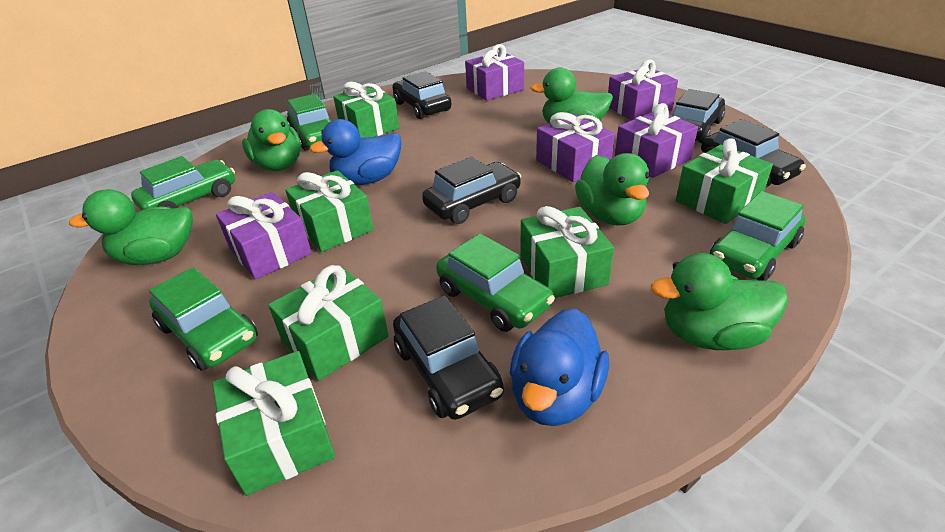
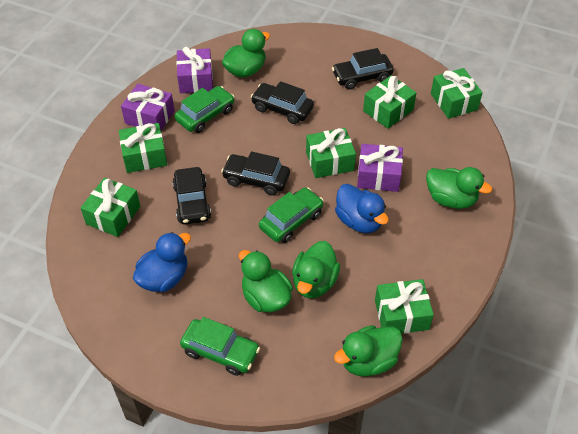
black car: 5 -> 4
green car: 5 -> 3
purple gift: 5 -> 3

